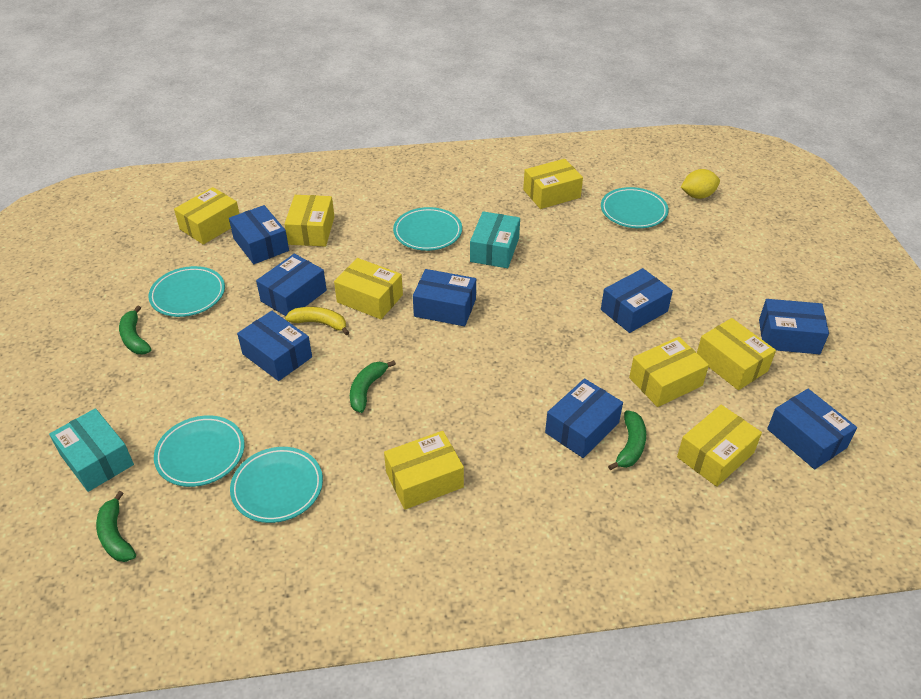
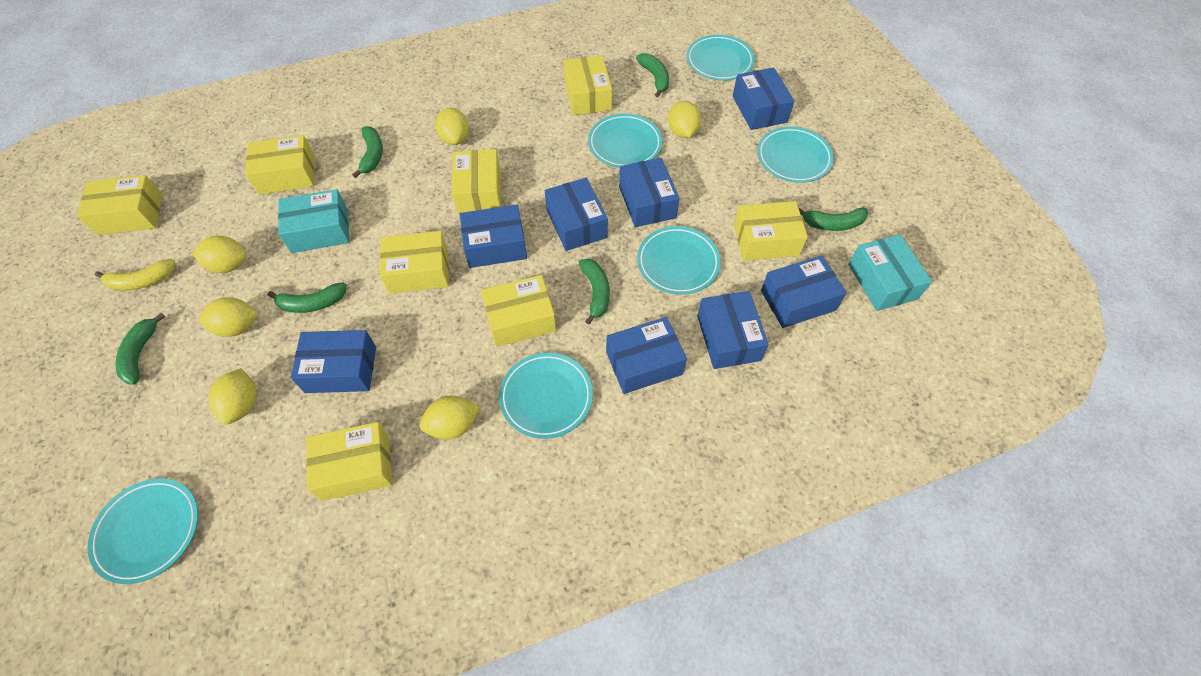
green banana: 4 -> 6
turquoise plate: 5 -> 6
yellow lemon: 1 -> 6

